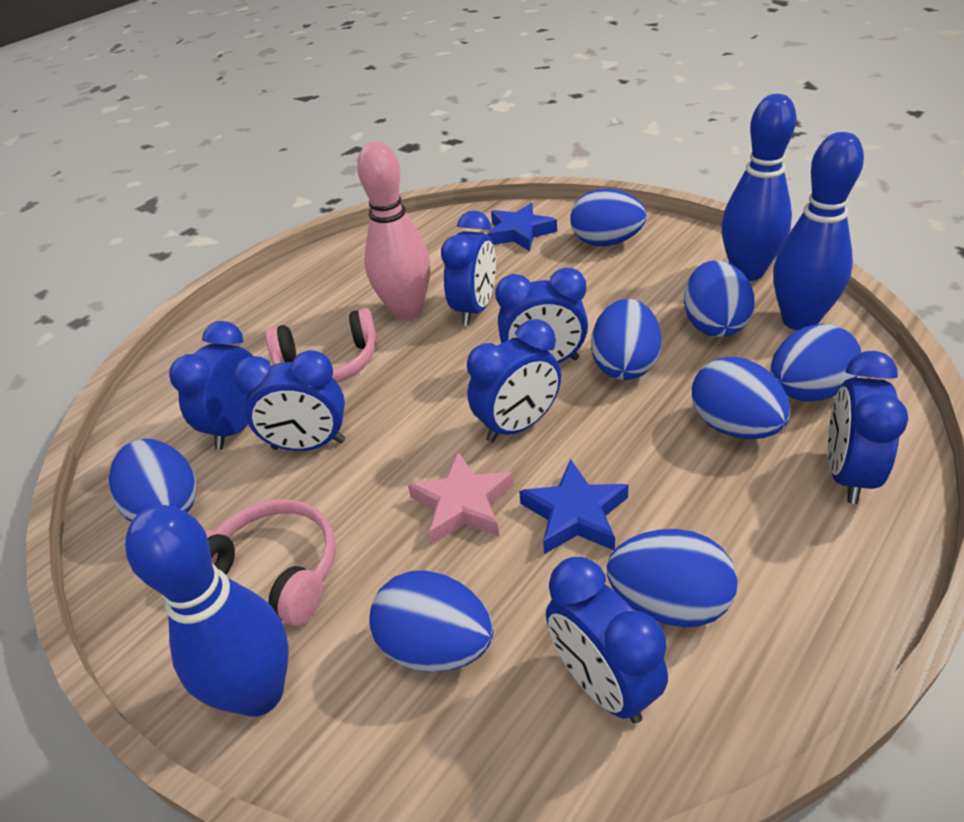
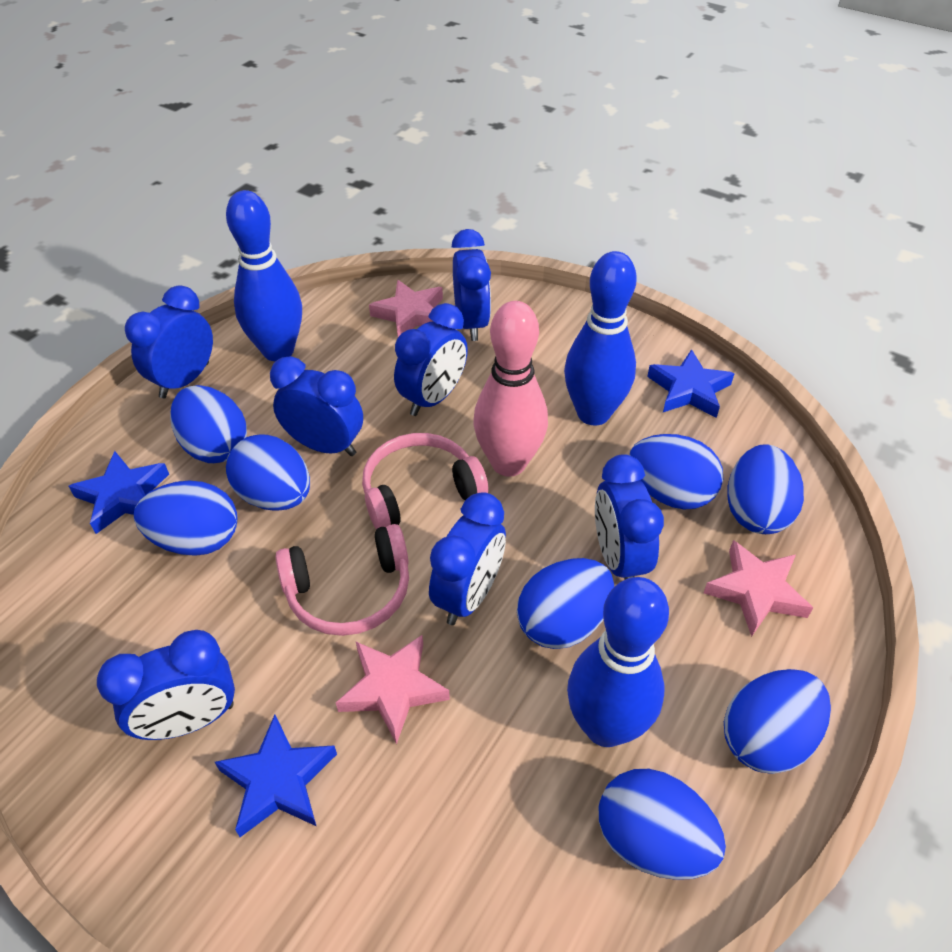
blue star: 2 -> 3
pink star: 1 -> 3

